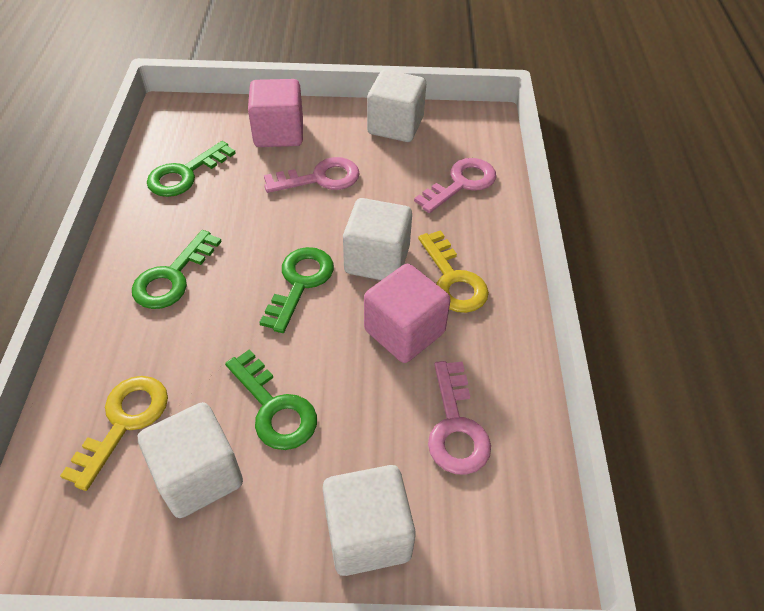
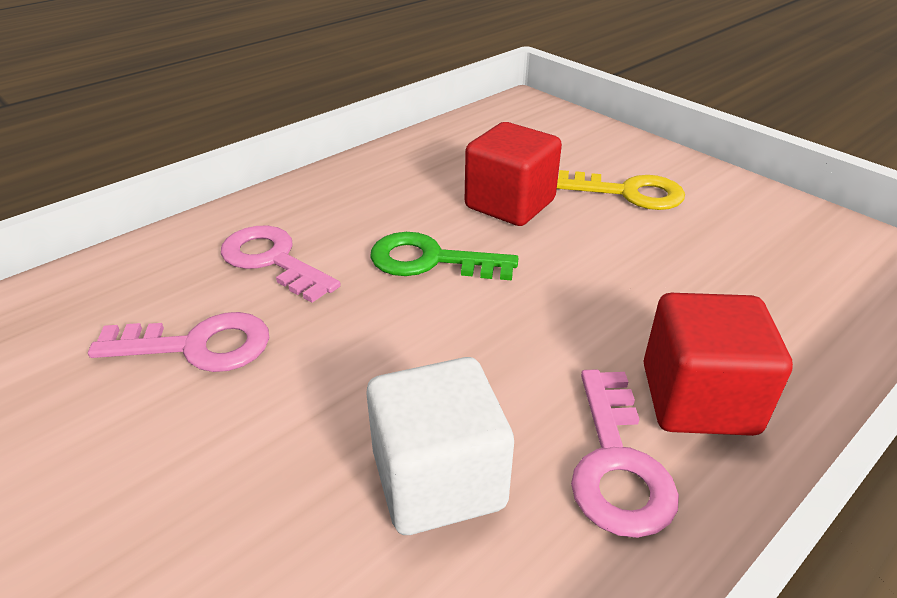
green key: 4 -> 1
pink cube: 2 -> 0
red cube: 0 -> 2
white cube: 4 -> 1
yellow key: 2 -> 1

